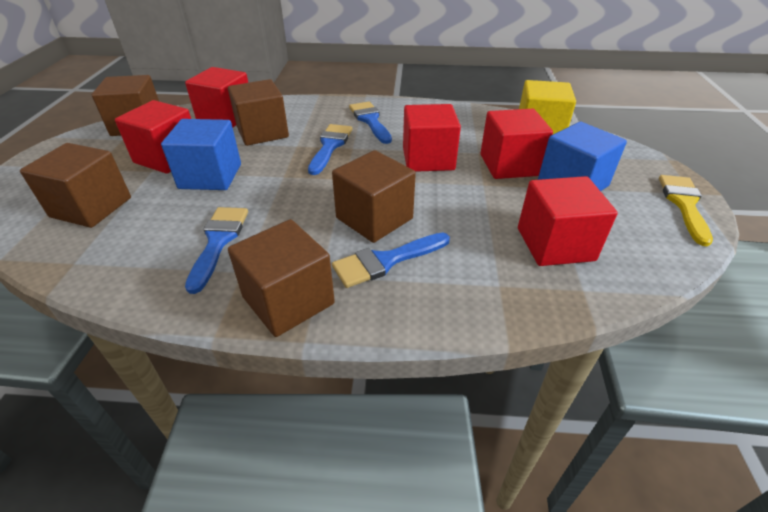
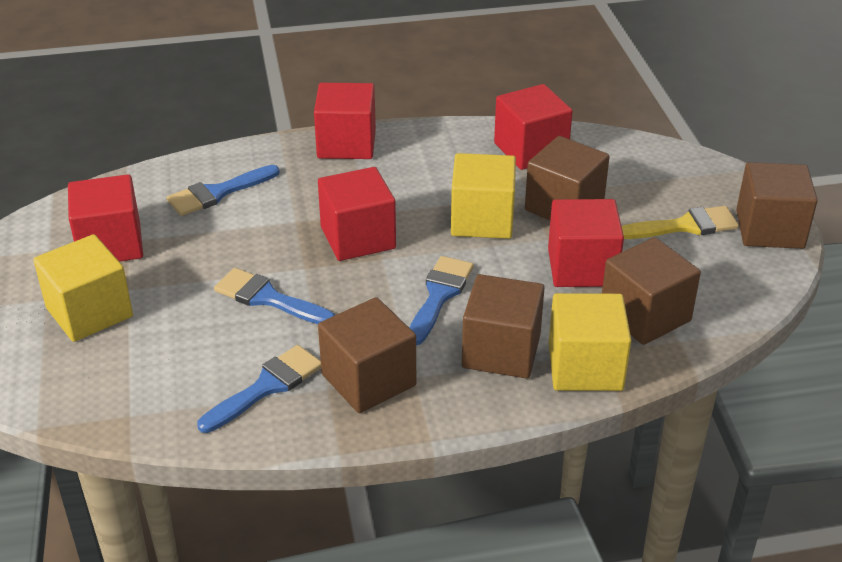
blue cube: 2 -> 0
yellow cube: 1 -> 3

